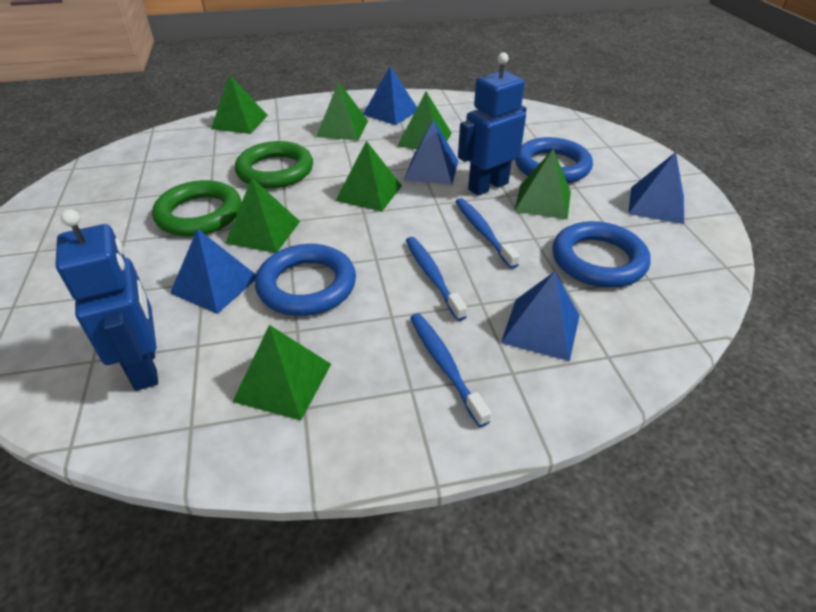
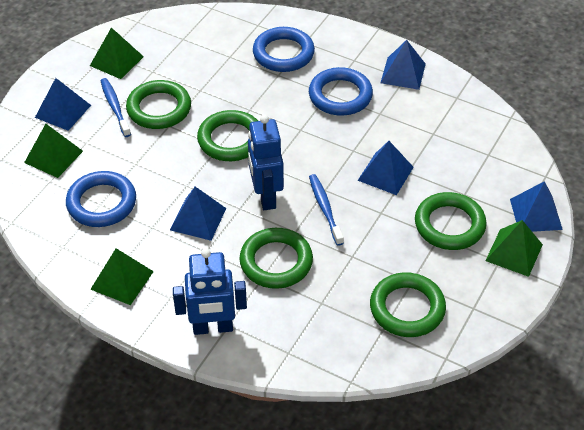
blue toothbrush: 3 -> 2
green pyramid: 7 -> 4
green ring: 2 -> 5

